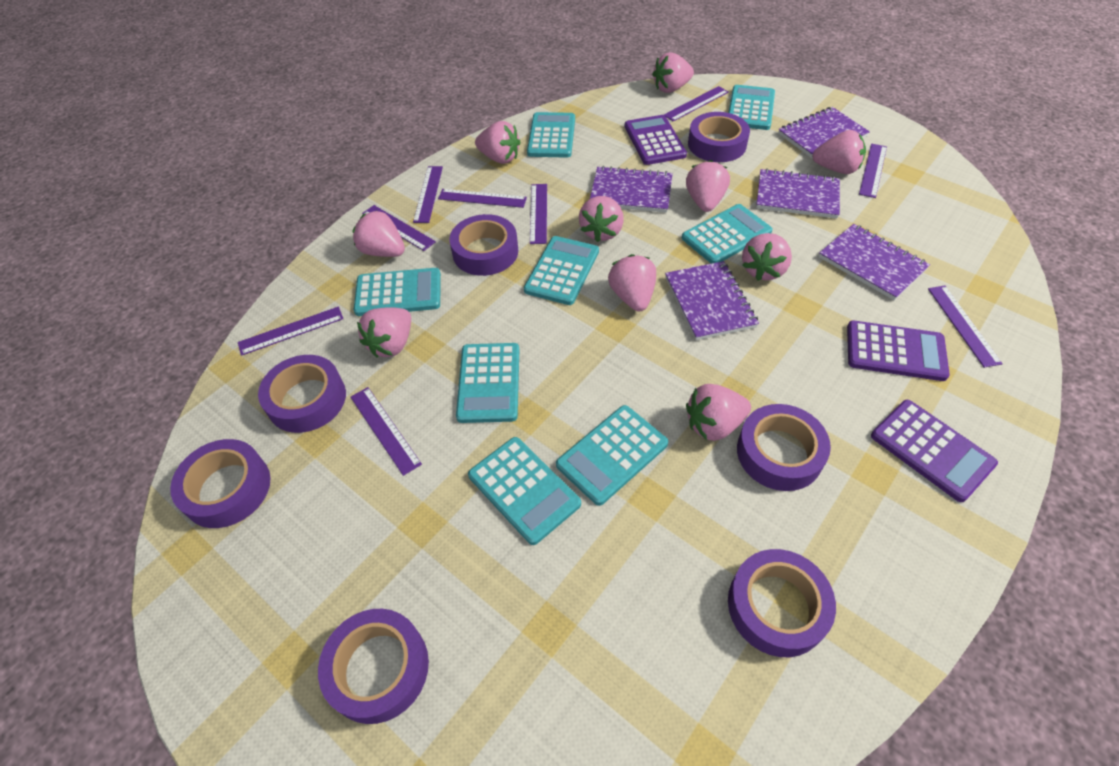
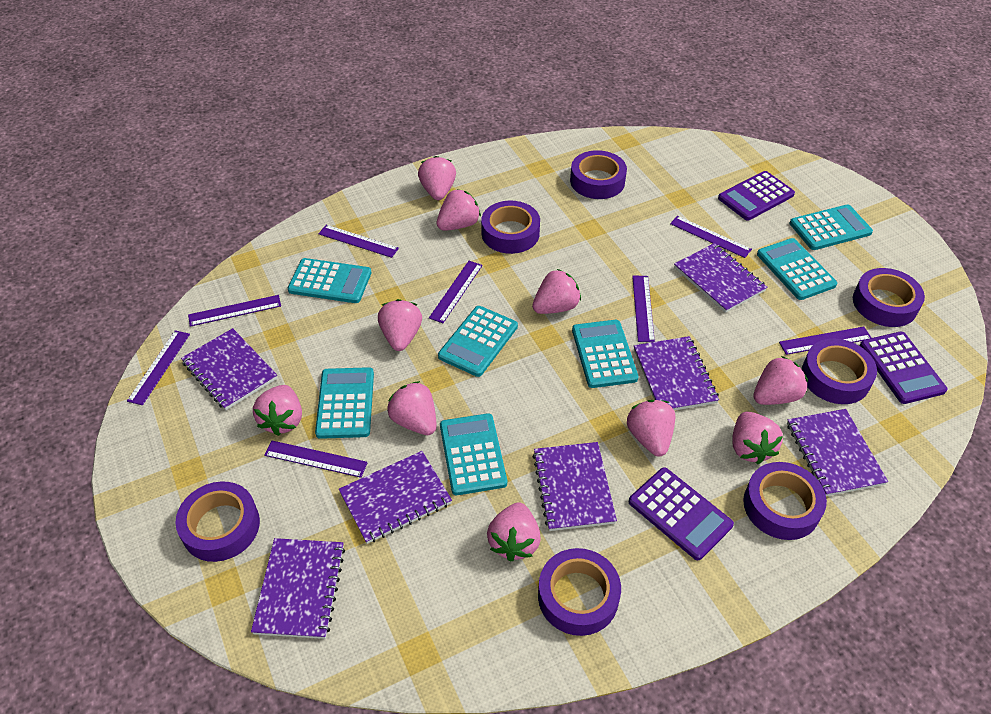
purple notebook: 5 -> 7
purple ruler: 9 -> 8
turquoise calculator: 8 -> 7

